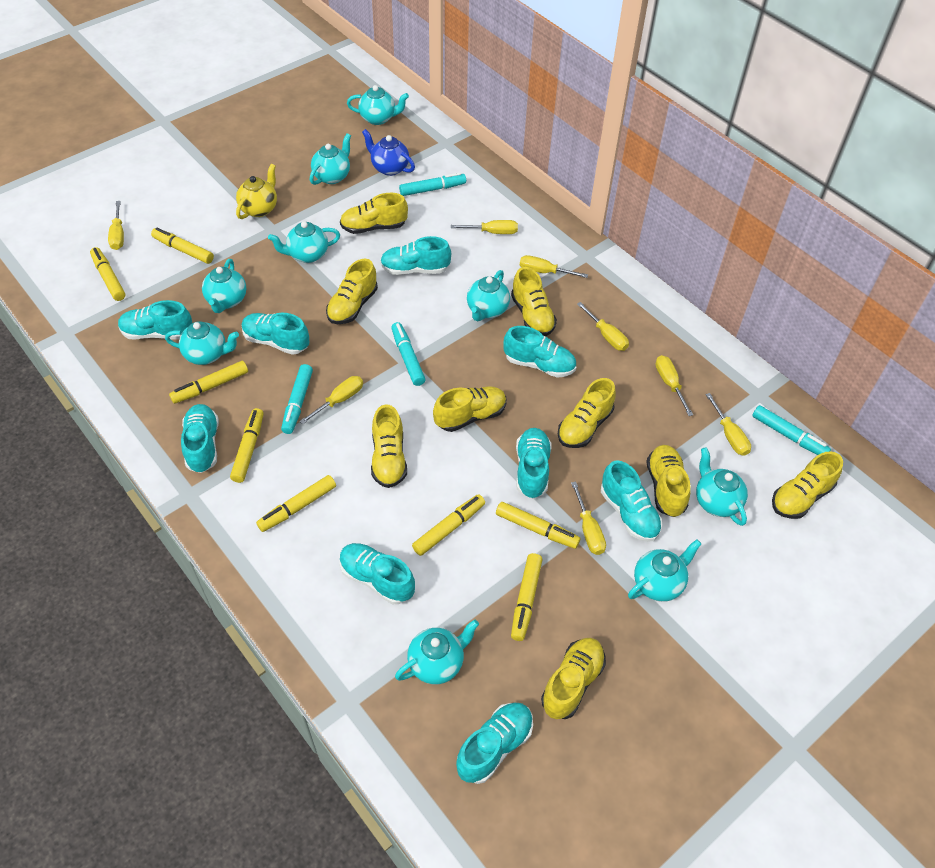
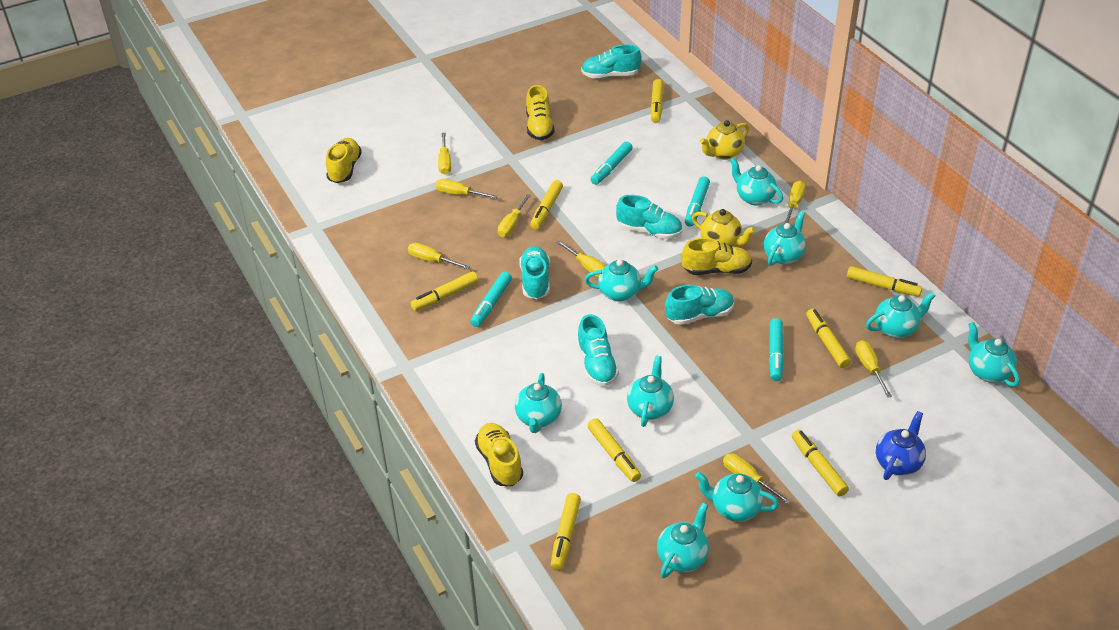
turquoise shoe: 9 -> 5
yellow shoe: 9 -> 4
yellow teapot: 1 -> 2

